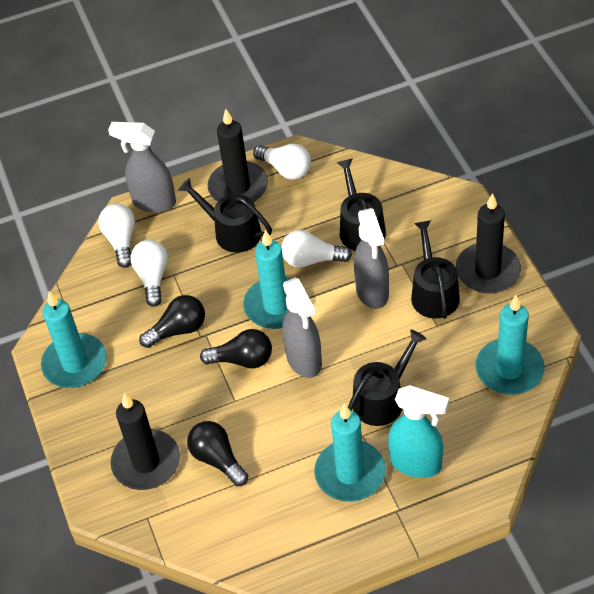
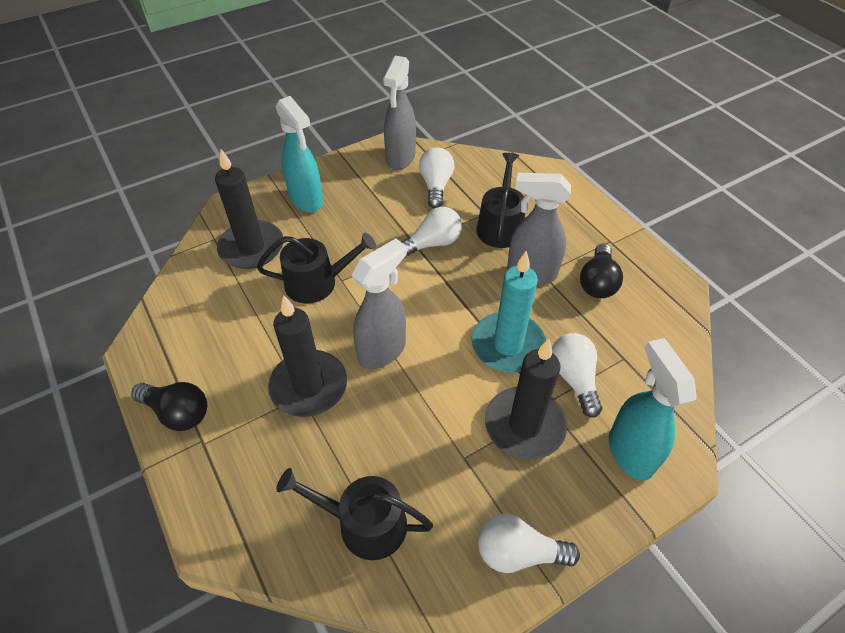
black light bulb: 3 -> 2
black watering can: 4 -> 3
turquoise candle: 4 -> 1
turquoise spray bottle: 1 -> 2

